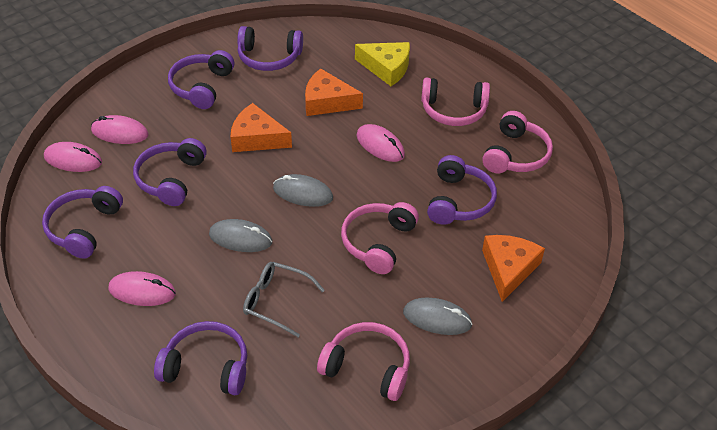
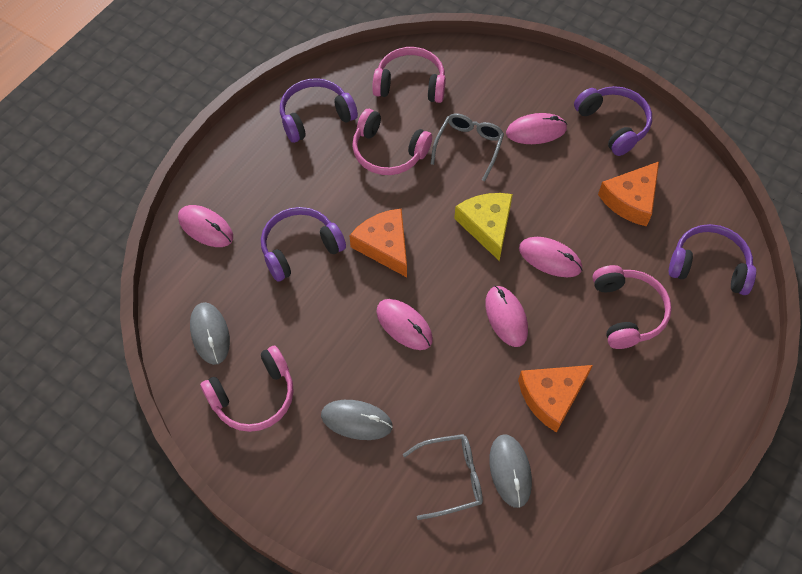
grey glasses: 1 -> 2
pink mouse: 4 -> 5
purple headphones: 6 -> 4

